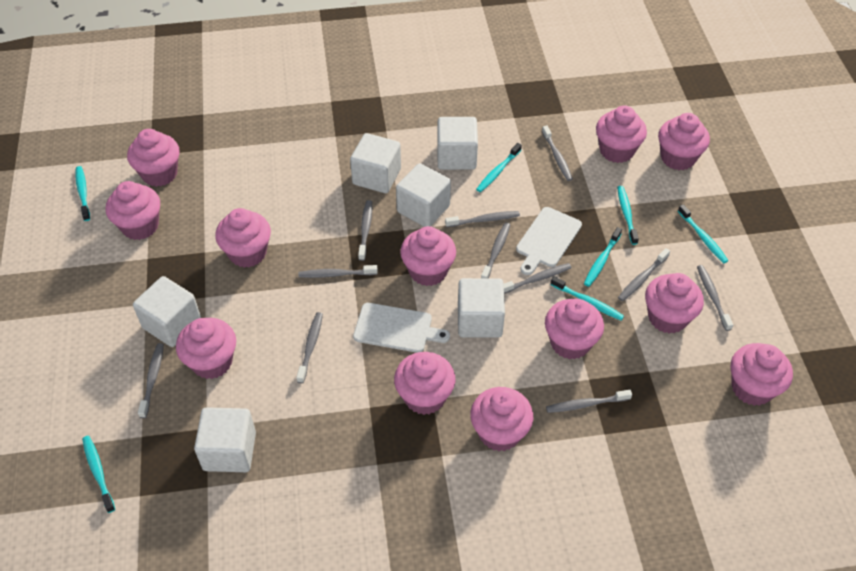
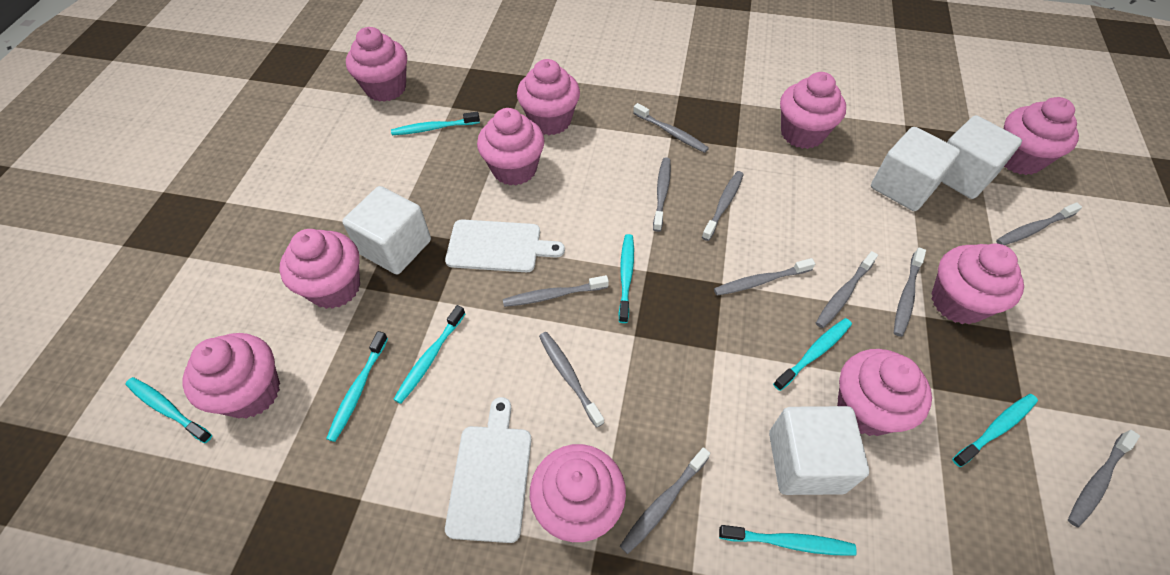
pink cupcake: 12 -> 10
turquoise toothbrush: 7 -> 8
white cube: 6 -> 4

